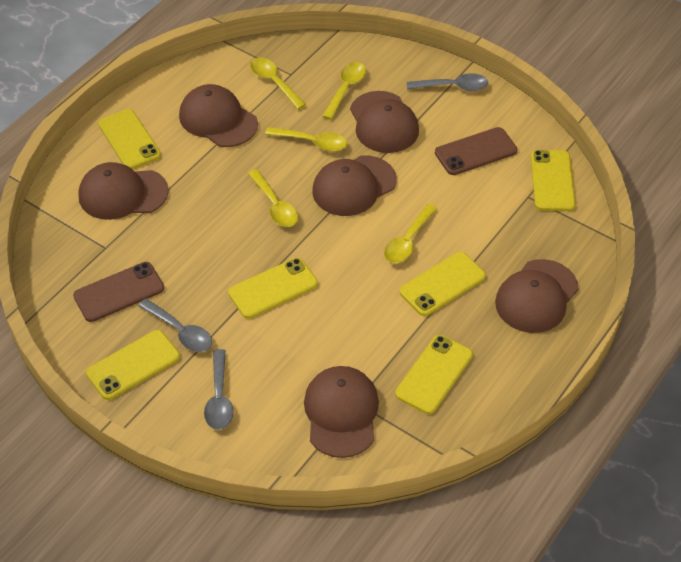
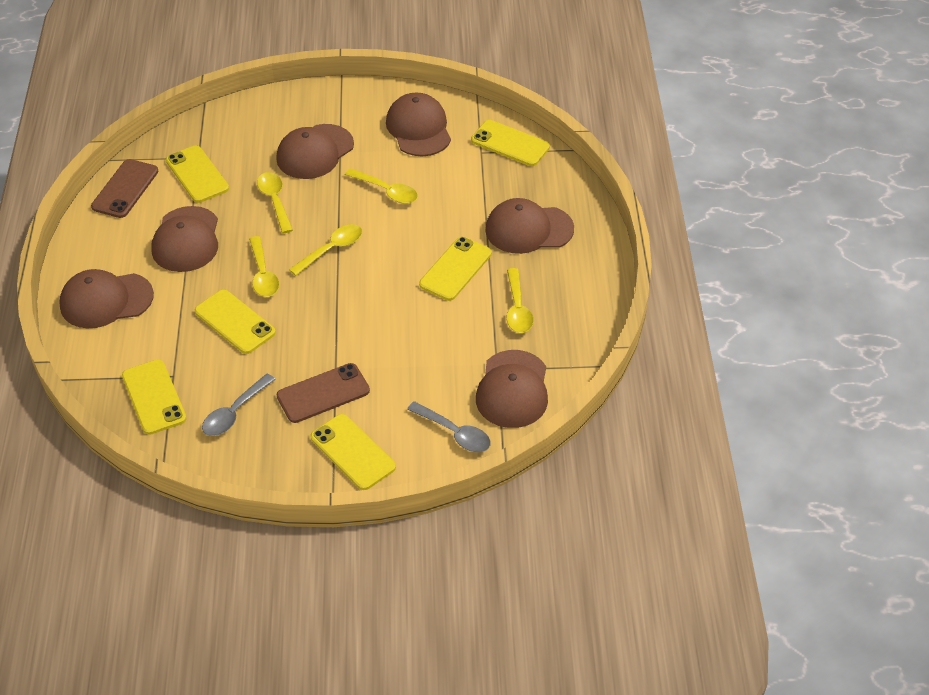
grey spoon: 3 -> 2

